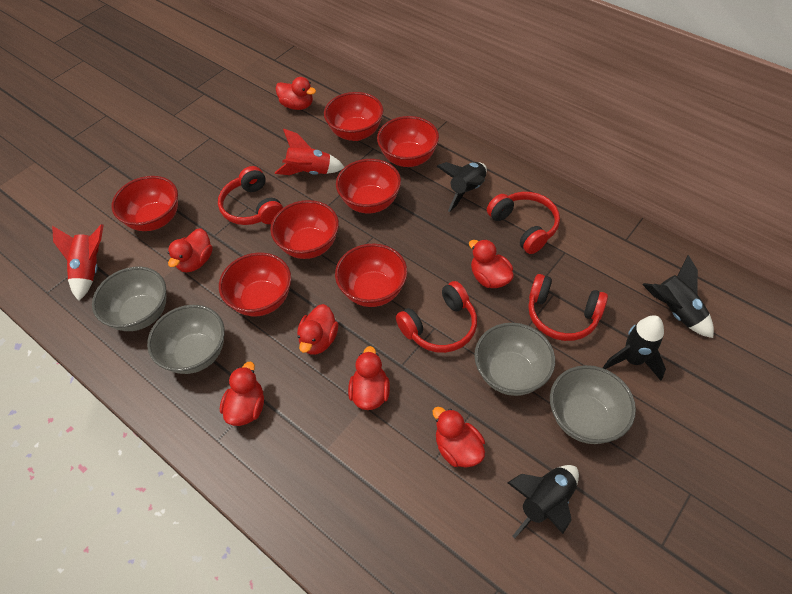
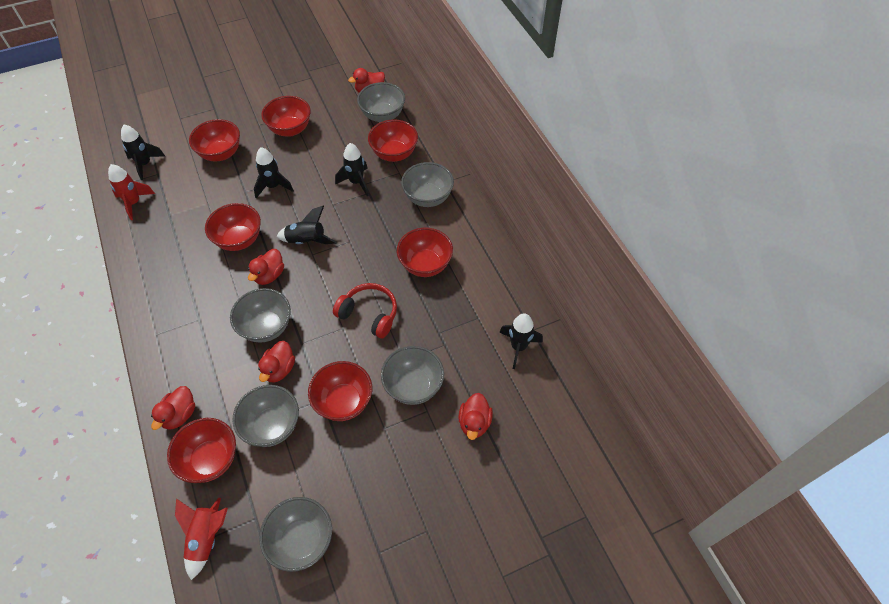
black rocket: 4 -> 5
grey bowl: 4 -> 6
red duck: 7 -> 5
red headphones: 4 -> 1

